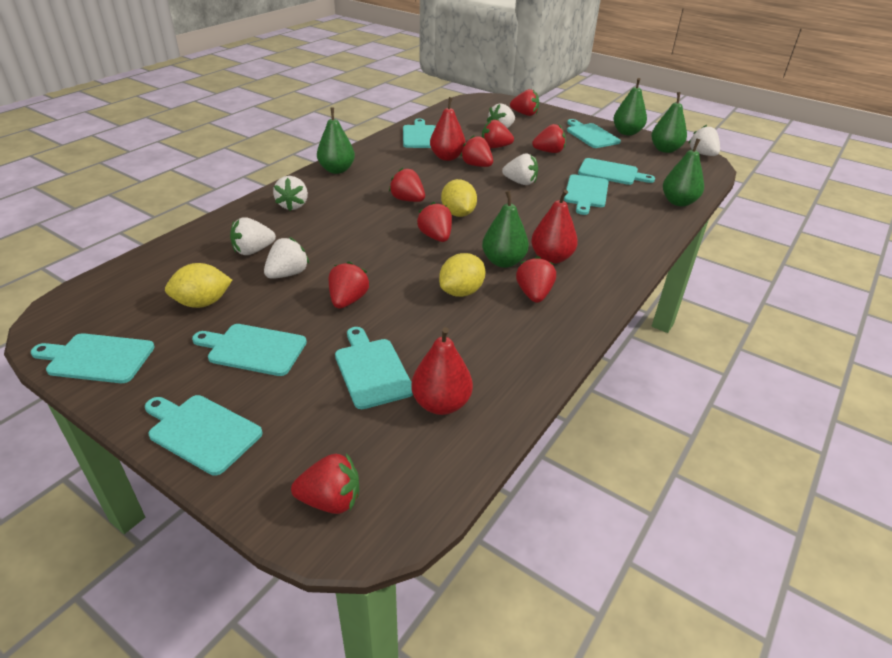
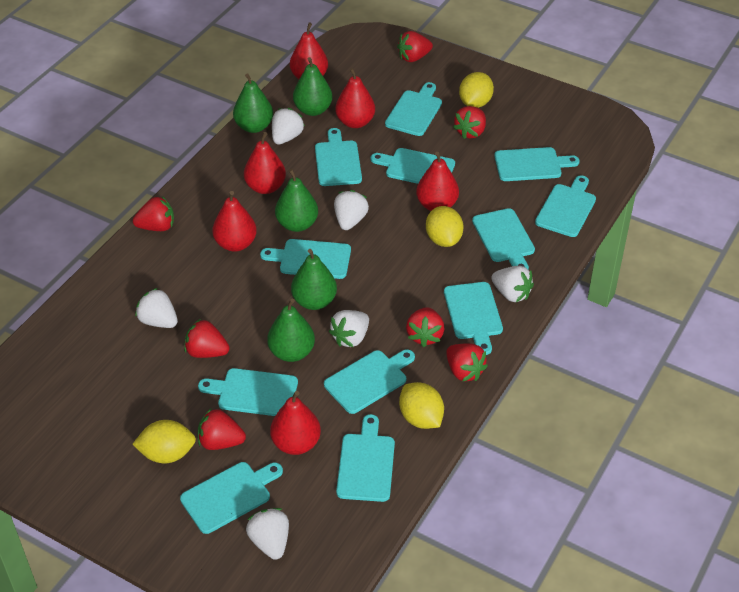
red pear: 3 -> 6
red strawberry: 9 -> 7
turquoise cutting board: 8 -> 12
yellow lemon: 3 -> 4

